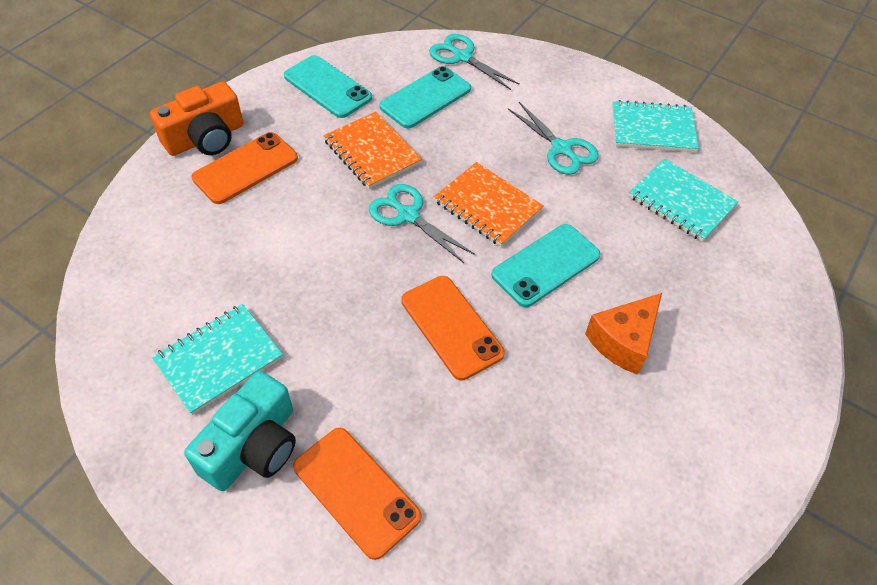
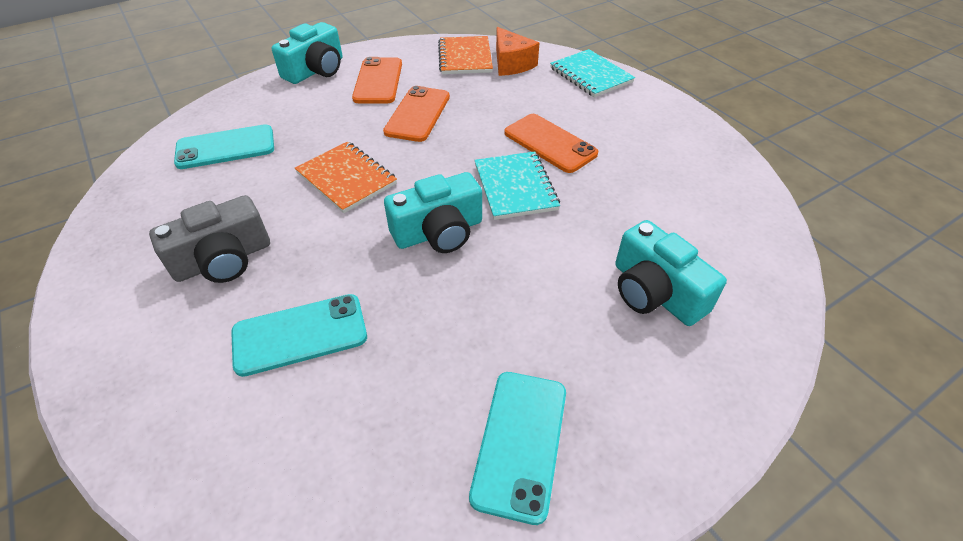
grey camera: 0 -> 1
orange camera: 1 -> 0
turquoise camera: 1 -> 3
turquoise notebook: 3 -> 2
turquoise scissors: 3 -> 0

